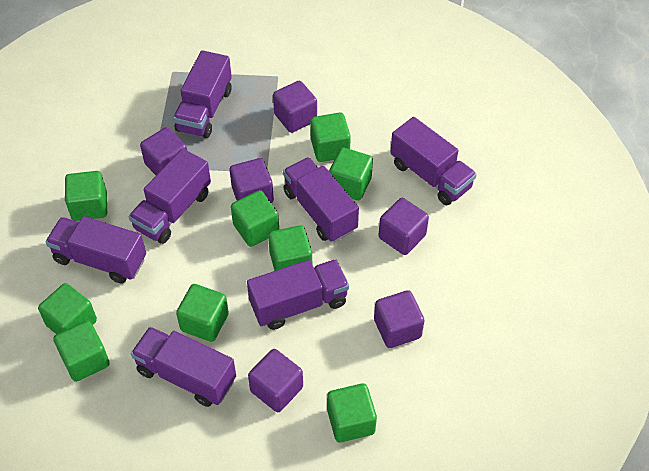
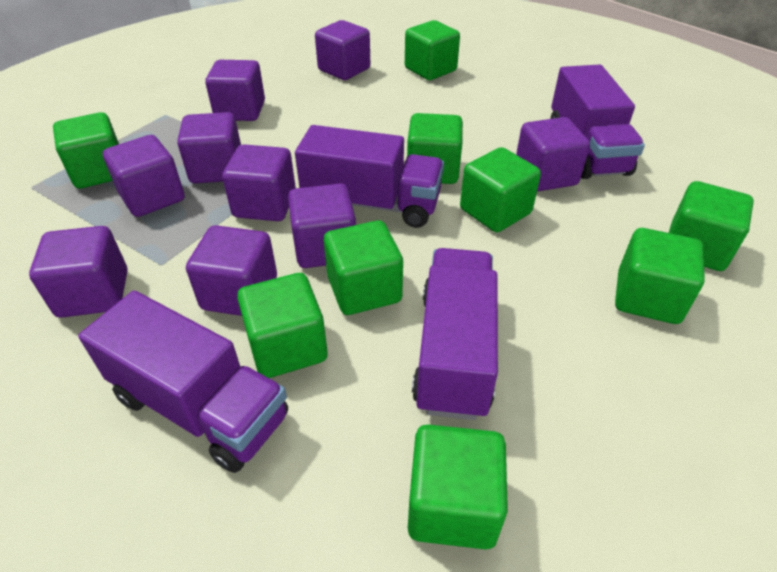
purple cube: 6 -> 9
purple truck: 7 -> 4

